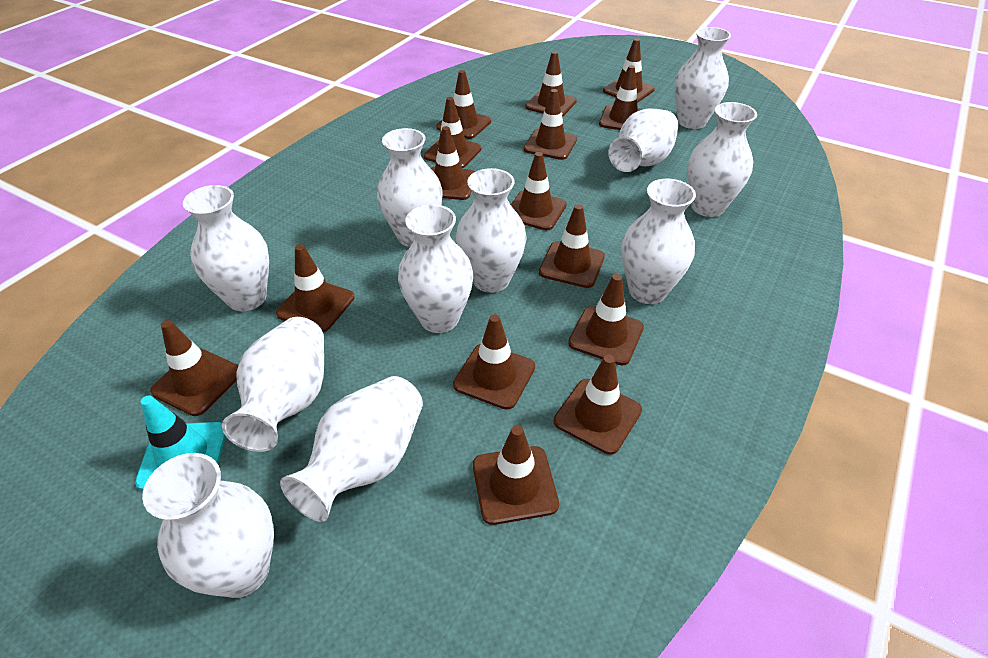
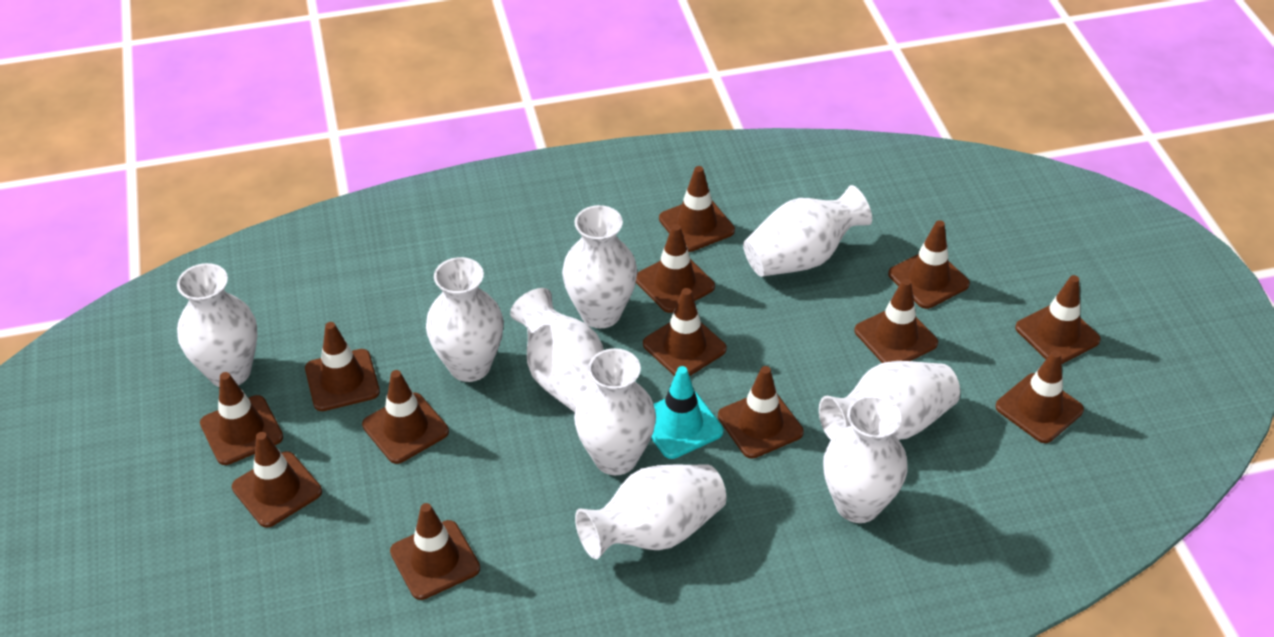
brown traffic cone: 15 -> 13
white vase: 11 -> 9

